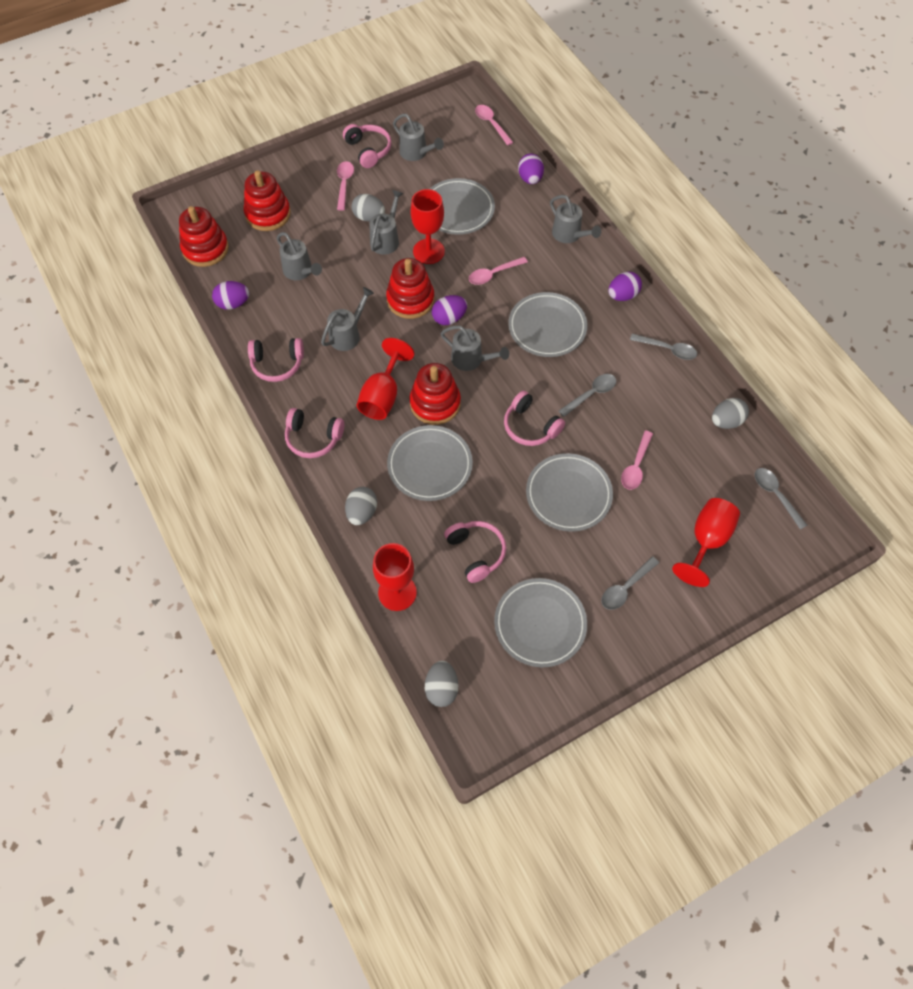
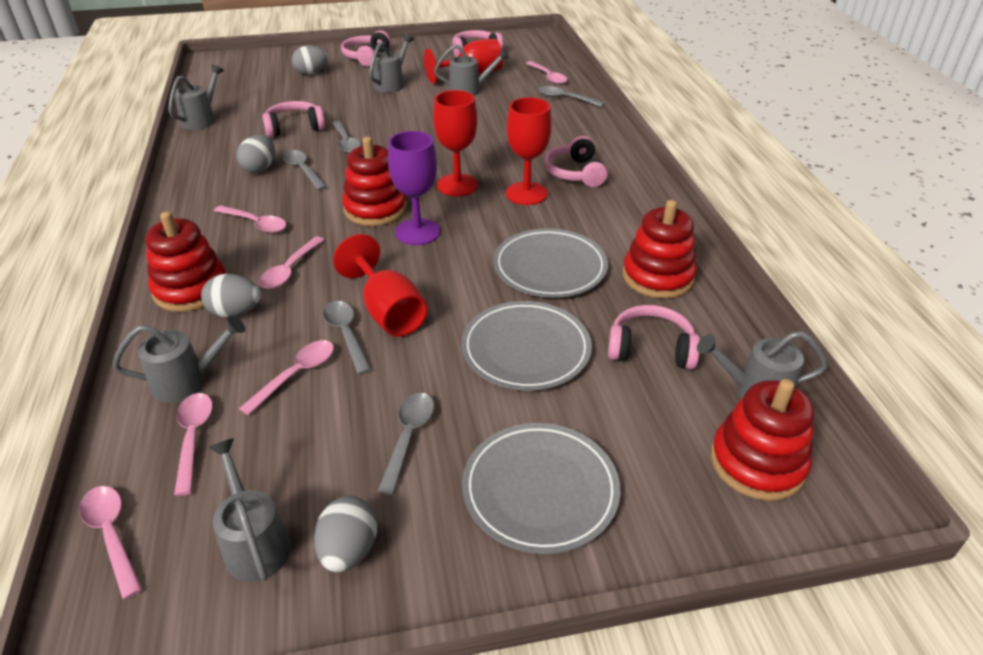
grey plate: 5 -> 3
grey spoon: 4 -> 5
pink spoon: 4 -> 6
purple egg: 4 -> 0
purple goblet: 0 -> 1

